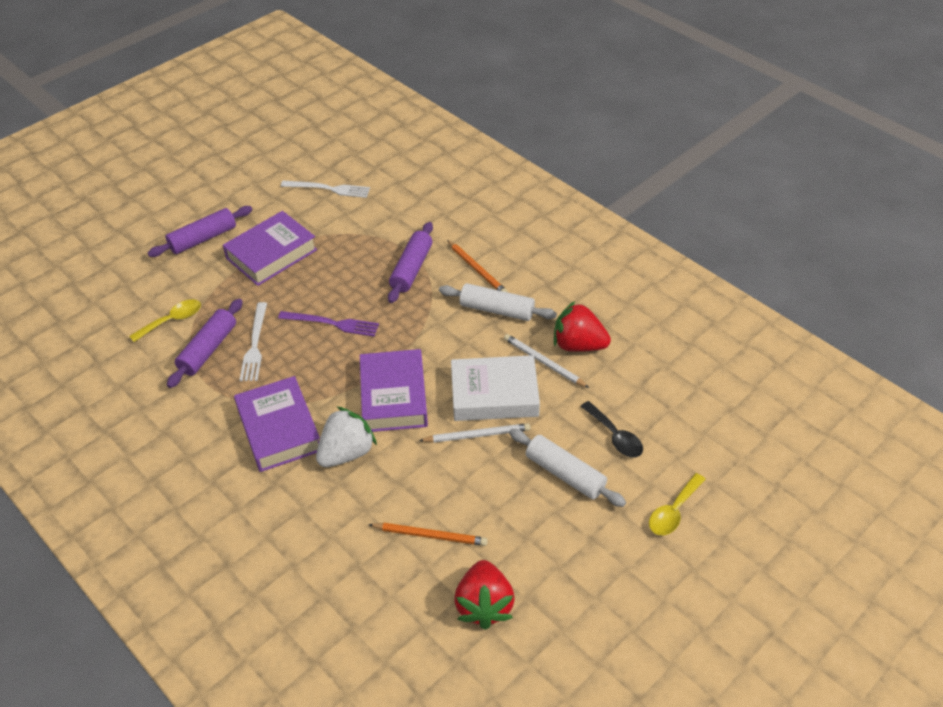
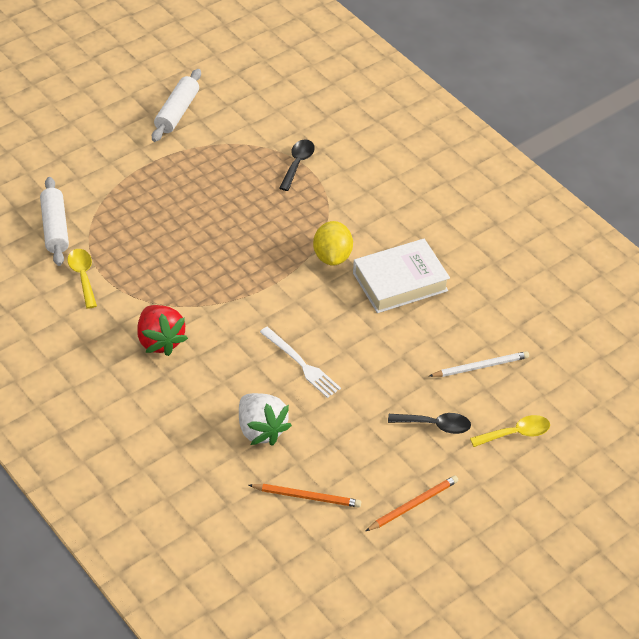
black spoon: 1 -> 2
purple book: 3 -> 0
purple fork: 1 -> 0
purple rolling pin: 3 -> 0
red strawberry: 2 -> 1
white fork: 2 -> 1
white pencil: 2 -> 1
yellow lemon: 0 -> 1

